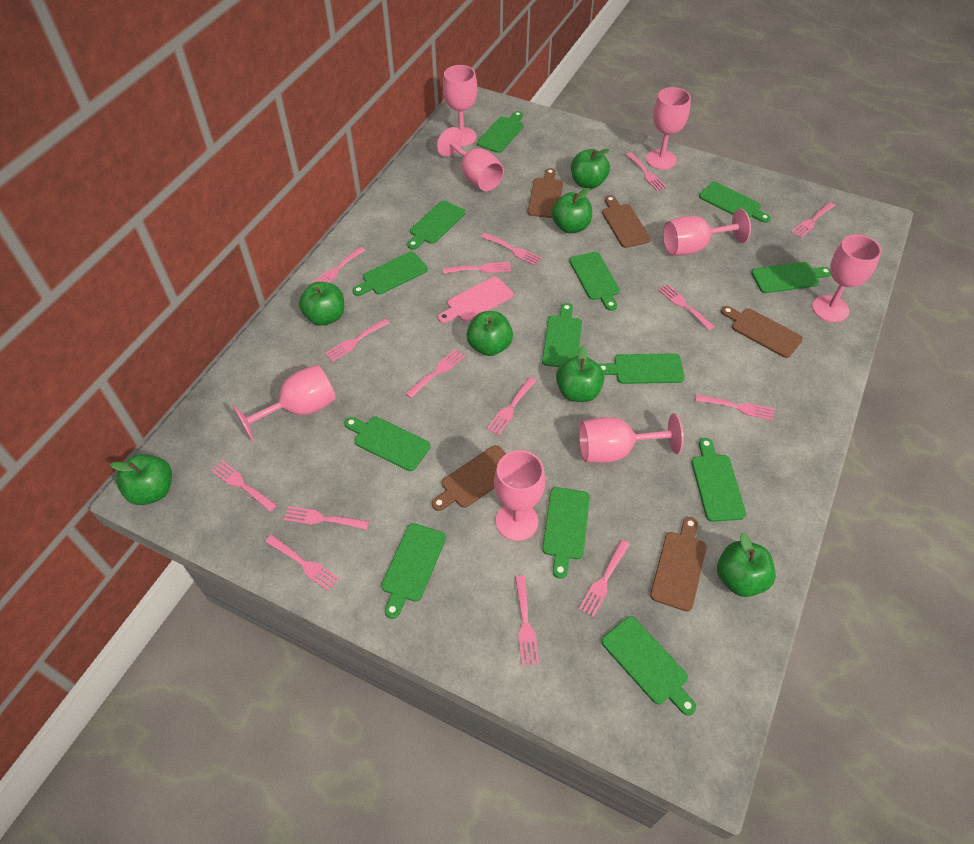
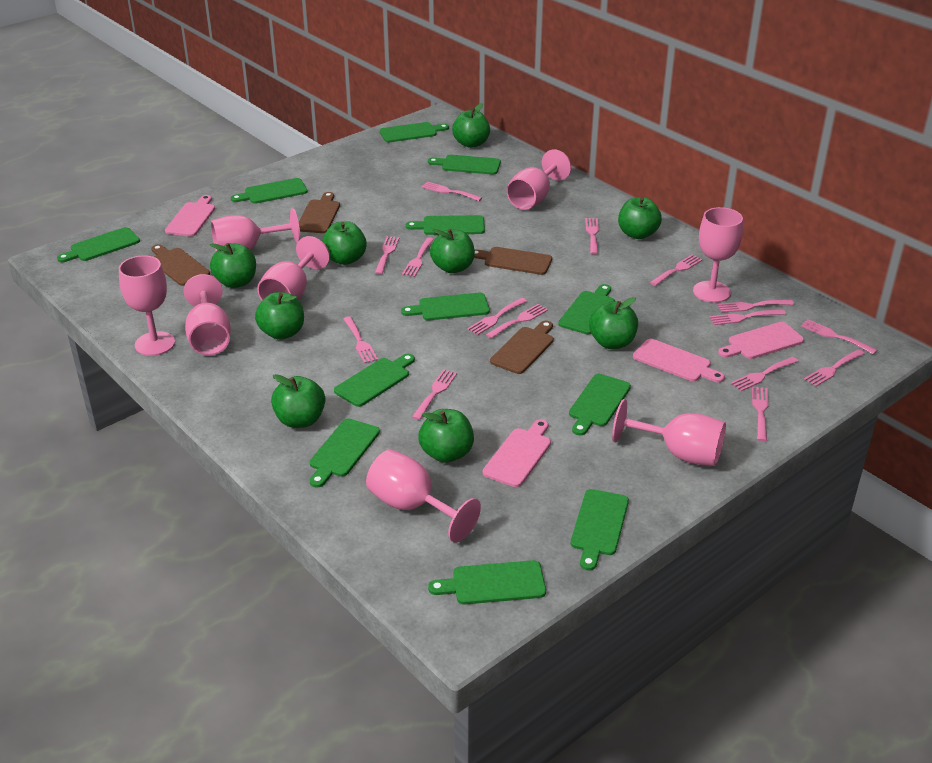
brown cutting board: 5 -> 4
green apple: 7 -> 9
green cutting board: 13 -> 12
pink cutting board: 1 -> 4

